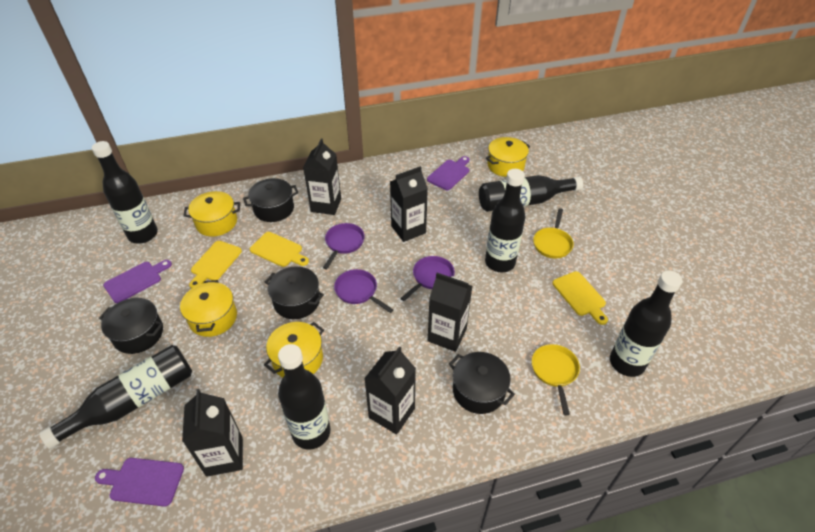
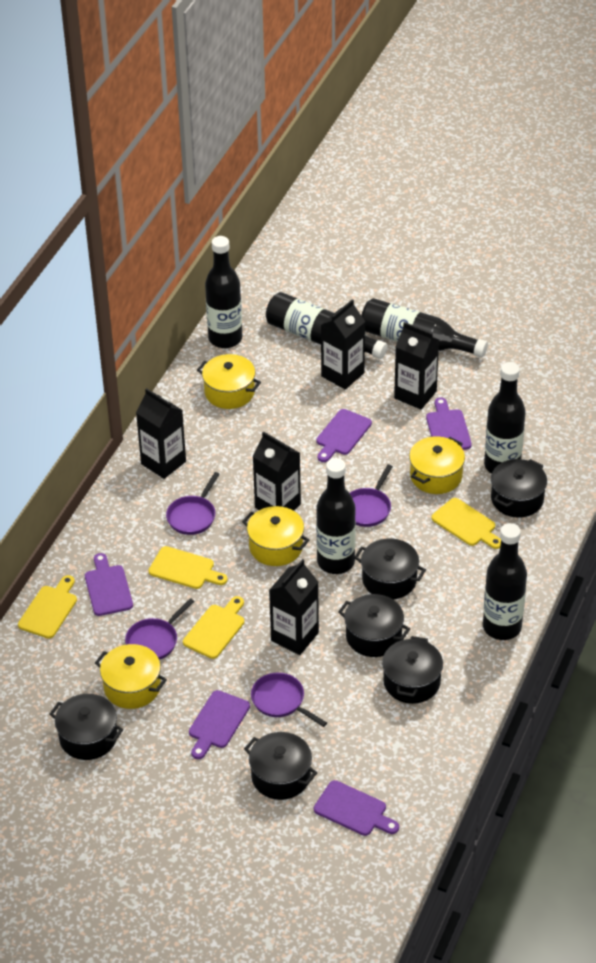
black pot: 4 -> 6
purple cutting board: 3 -> 5
purple pan: 3 -> 4
yellow cutting board: 3 -> 4
yellow pan: 2 -> 0

